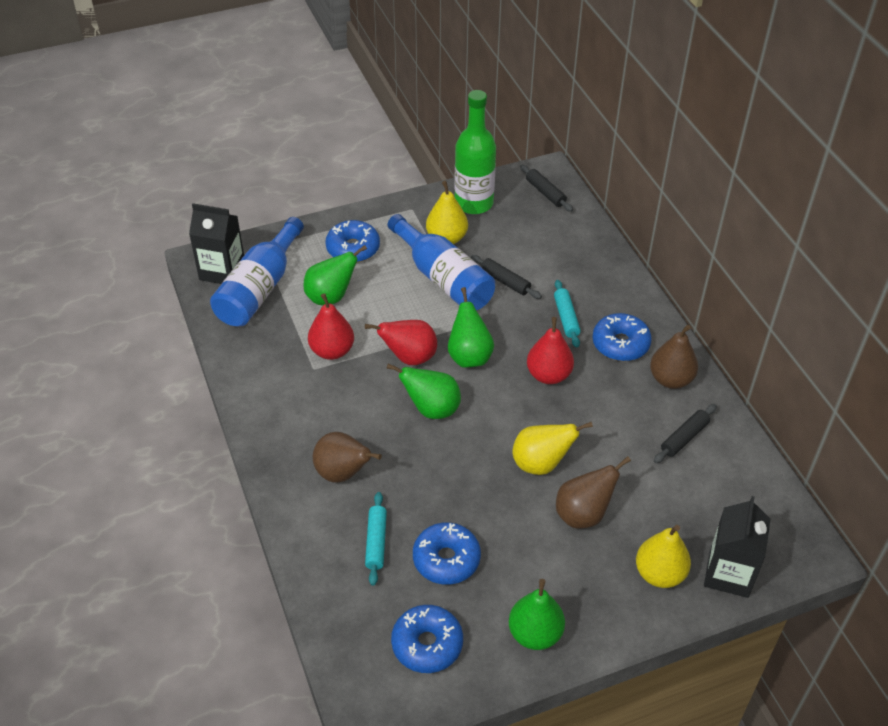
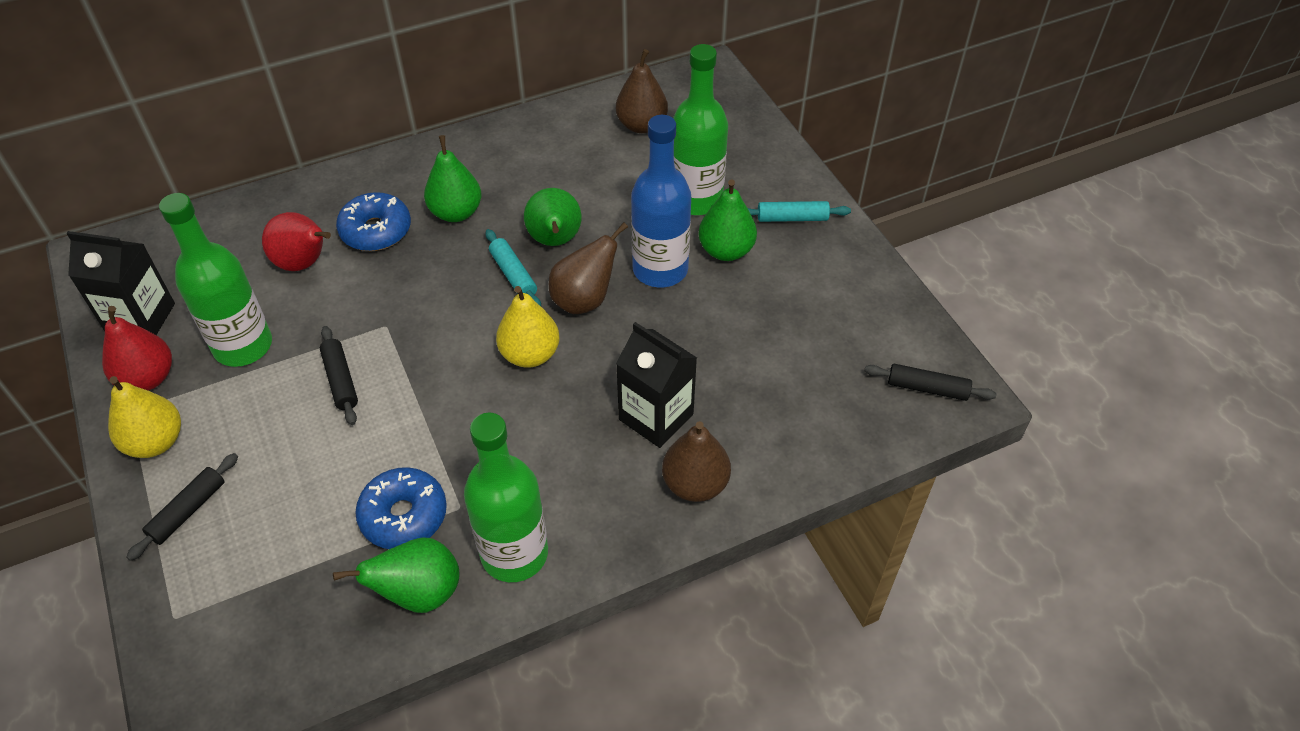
blue bottle: 2 -> 1
blue donut: 4 -> 2
green bottle: 1 -> 3
red pear: 3 -> 2
yellow pear: 3 -> 2

